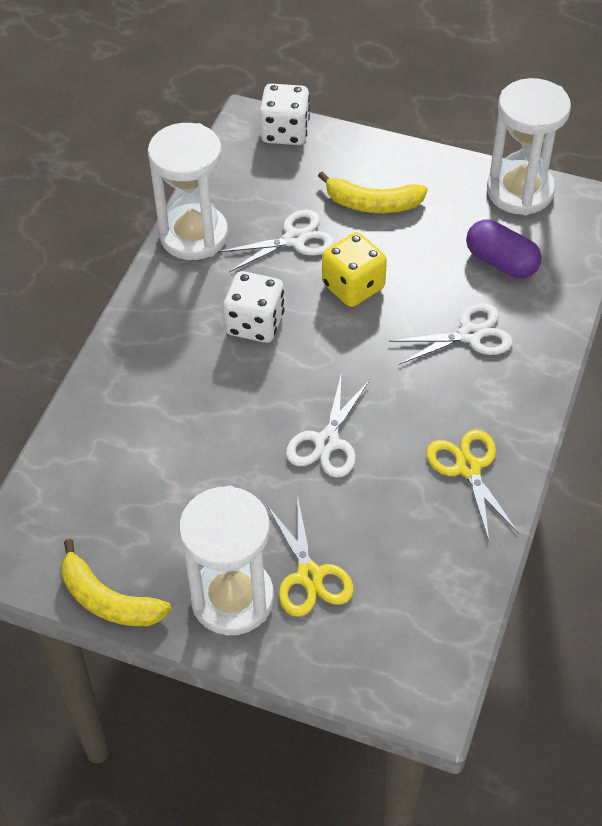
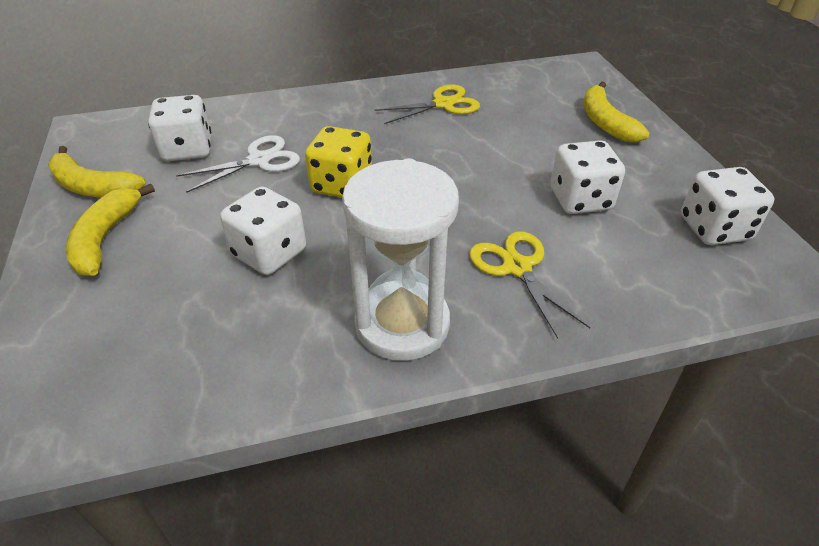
purple capsule: 1 -> 0
white dice: 2 -> 4
white hourglass: 3 -> 1
white scissors: 3 -> 1
yellow banana: 2 -> 3

